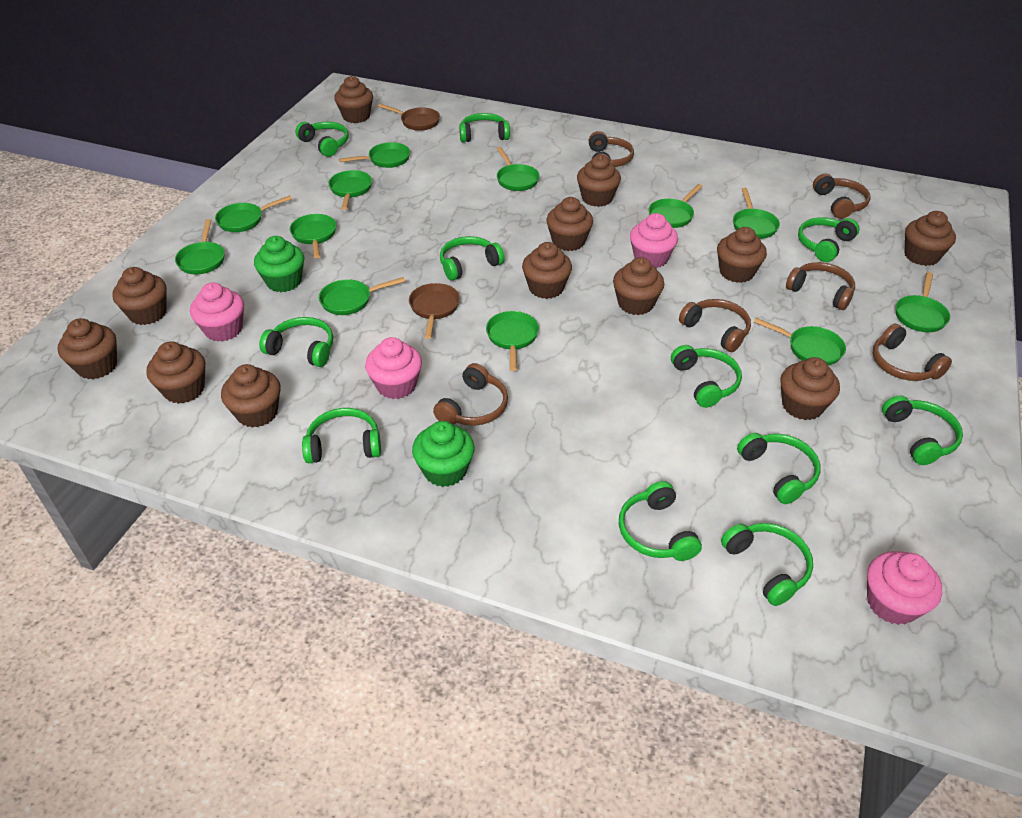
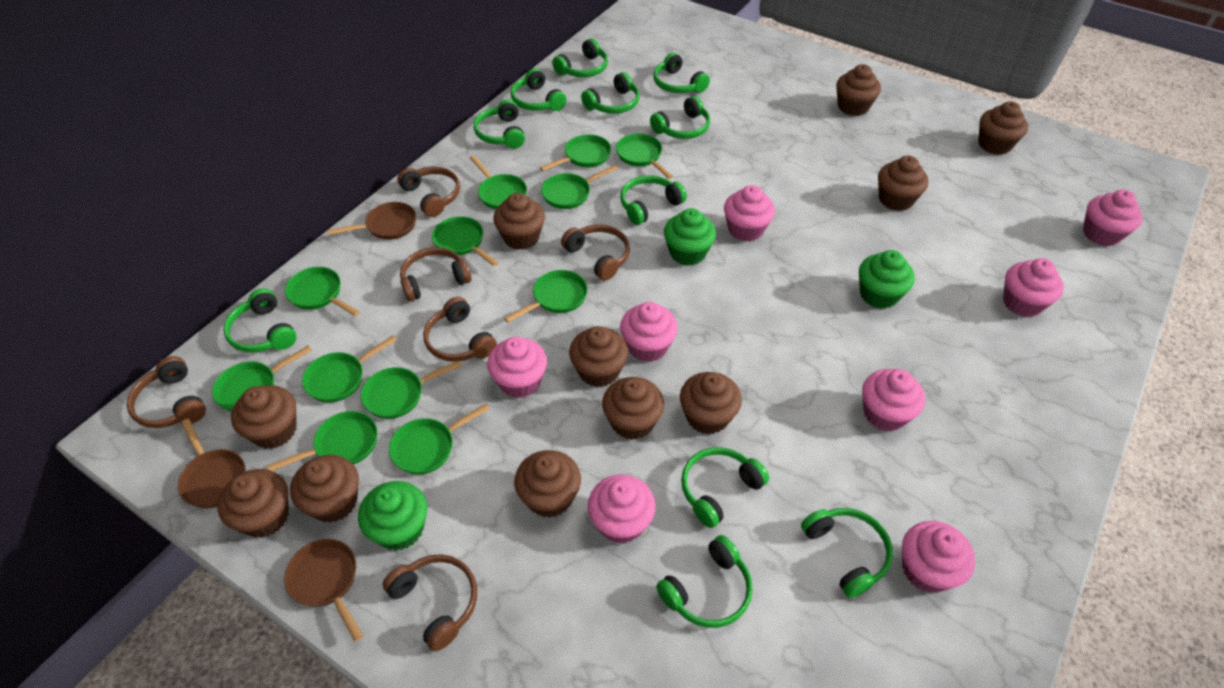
brown cupcake: 12 -> 11
brown pan: 2 -> 3
green cupcake: 2 -> 3
pink cupcake: 4 -> 8

